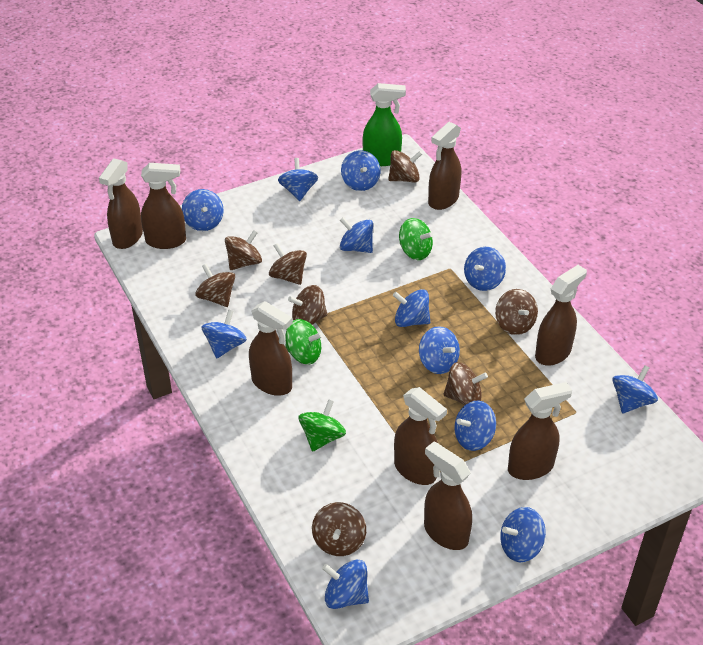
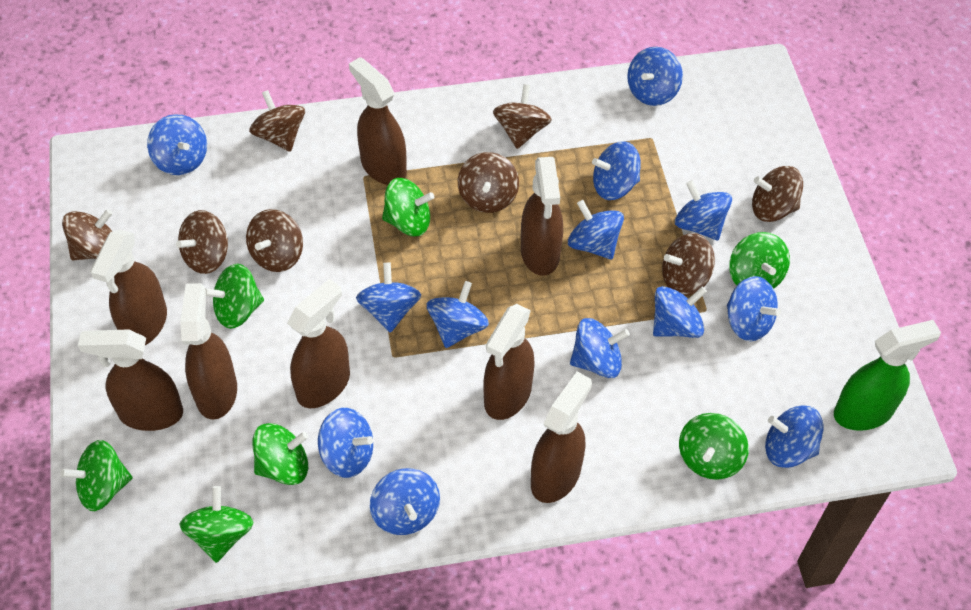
blue spinning top: 12 -> 13
green spinning top: 3 -> 7

